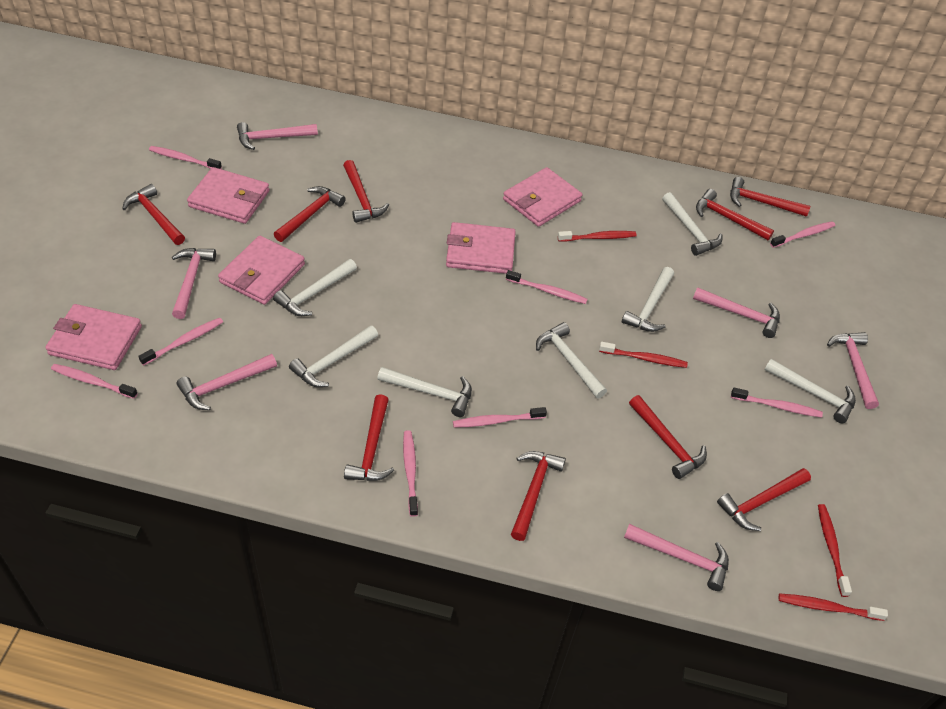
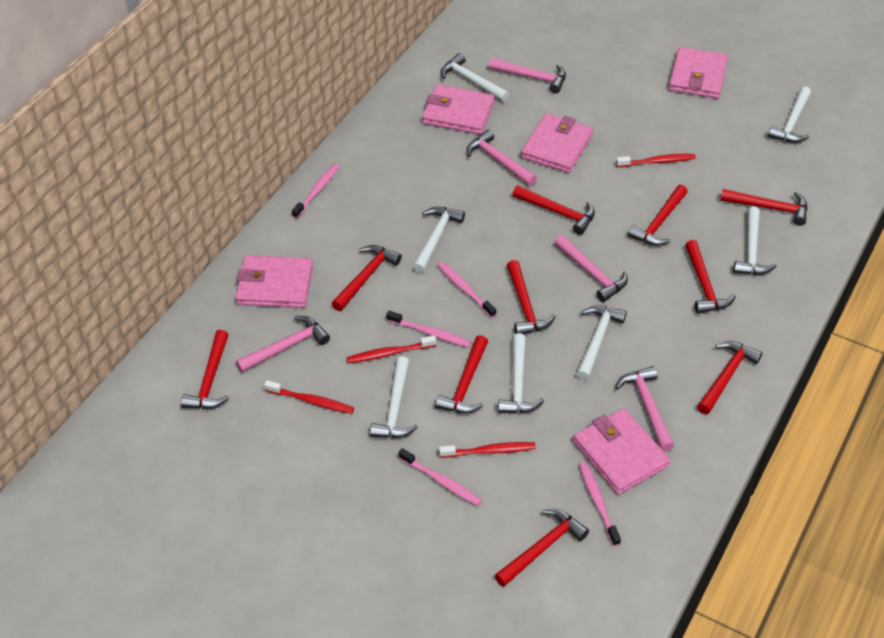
pink hammer: 6 -> 5
pink toothbrush: 8 -> 5
red hammer: 9 -> 10

